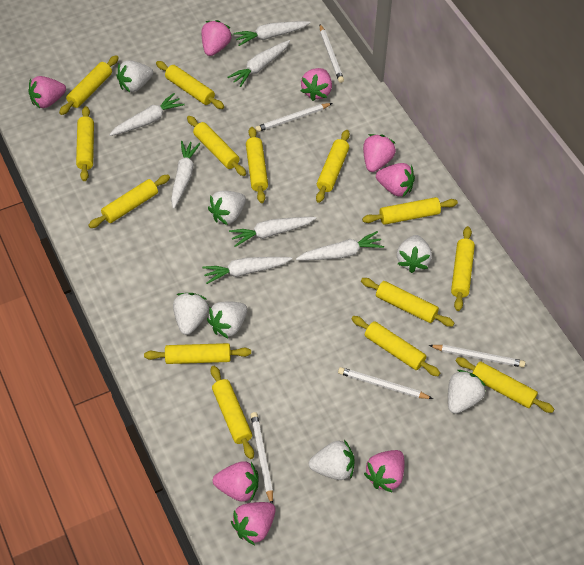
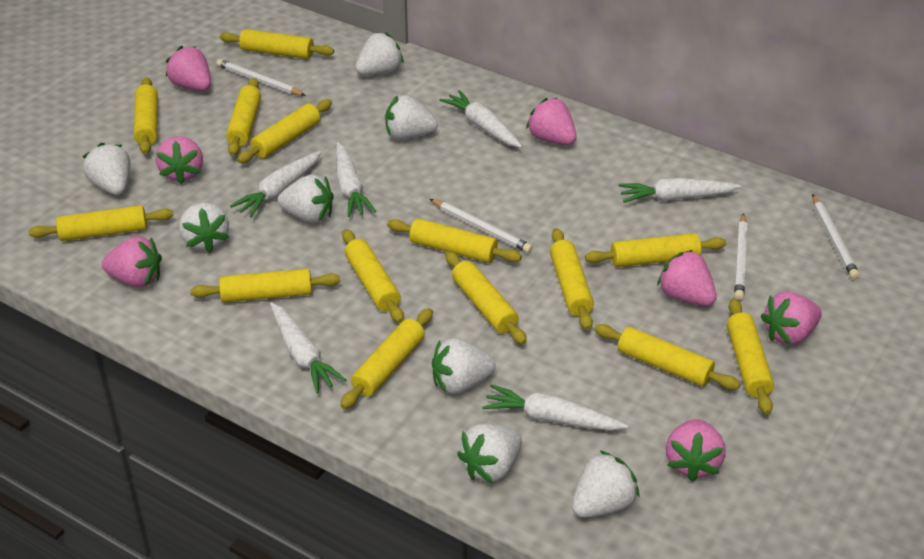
pink strawberry: 8 -> 7
white carrot: 7 -> 6
white pencil: 5 -> 4
white strawberry: 7 -> 8

